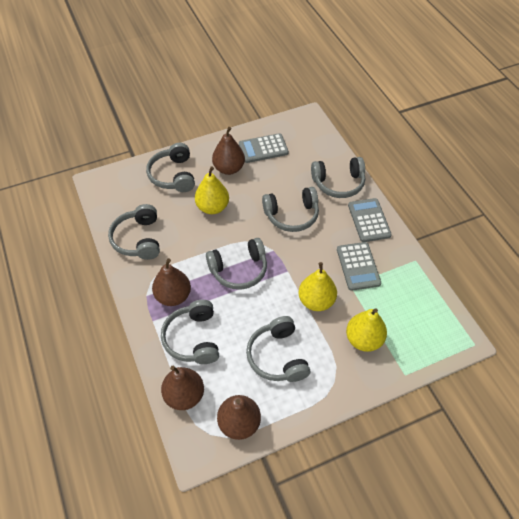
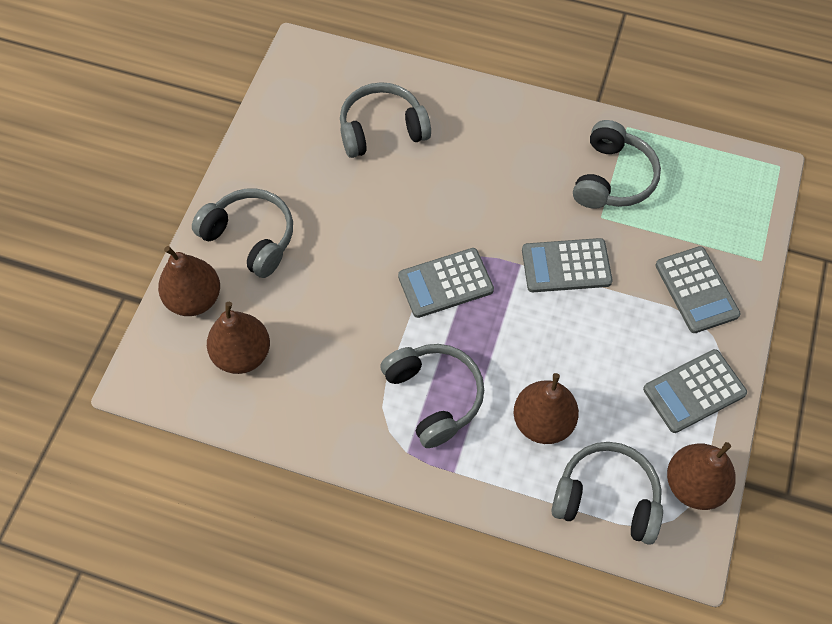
grey calculator: 3 -> 4
grey headphones: 7 -> 5
yellow pear: 3 -> 0

